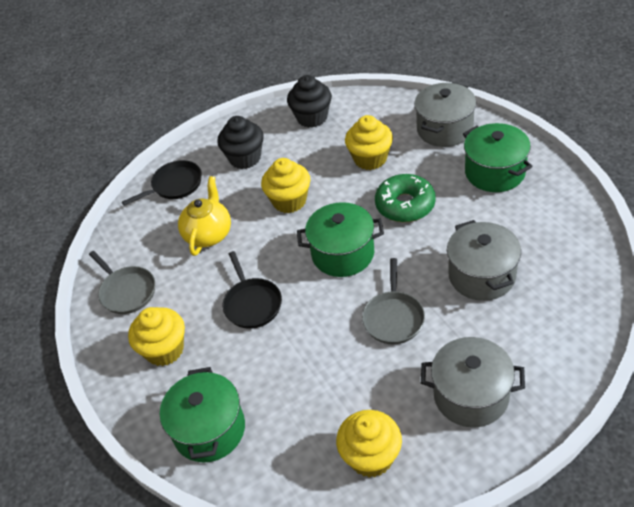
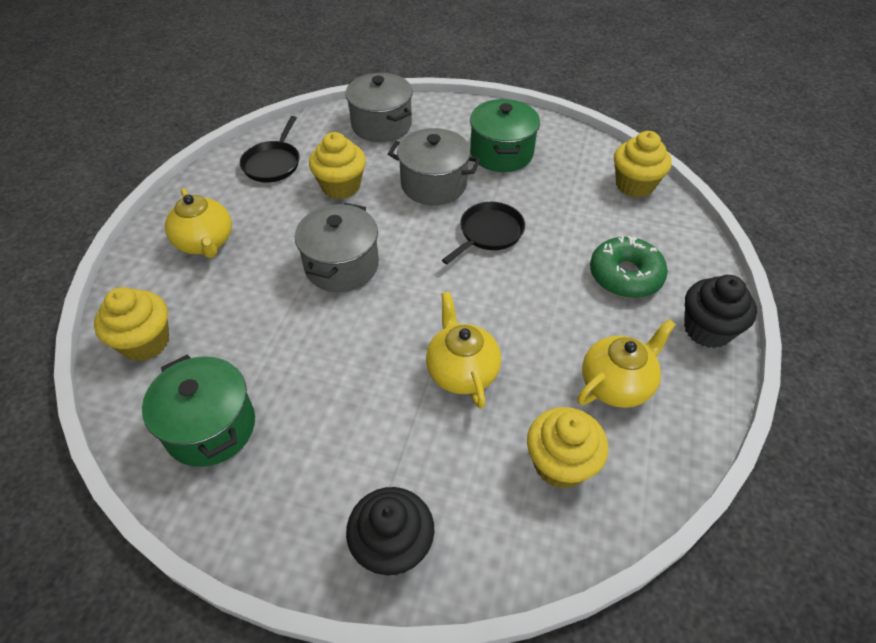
green pot: 3 -> 2
grey pan: 2 -> 0
yellow teapot: 1 -> 3

